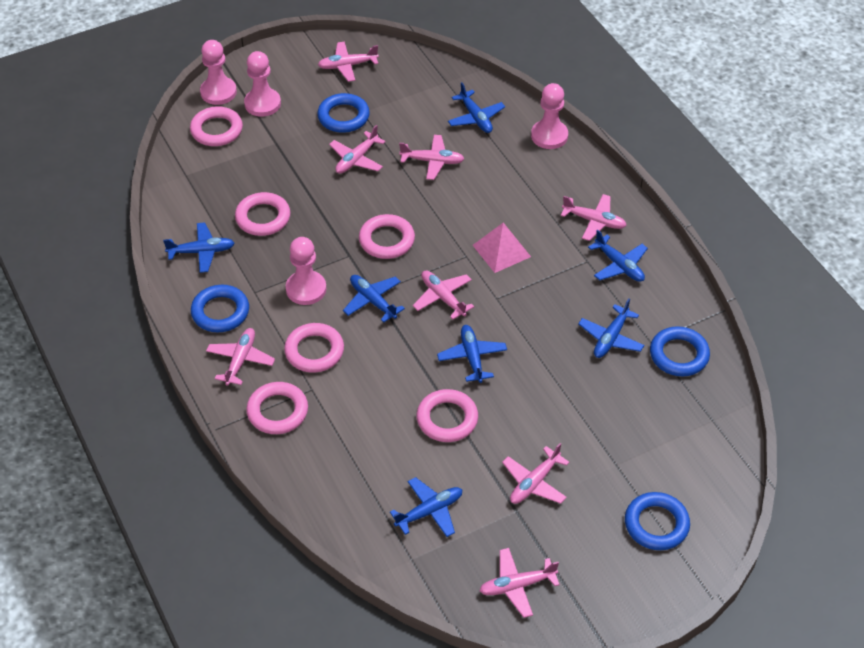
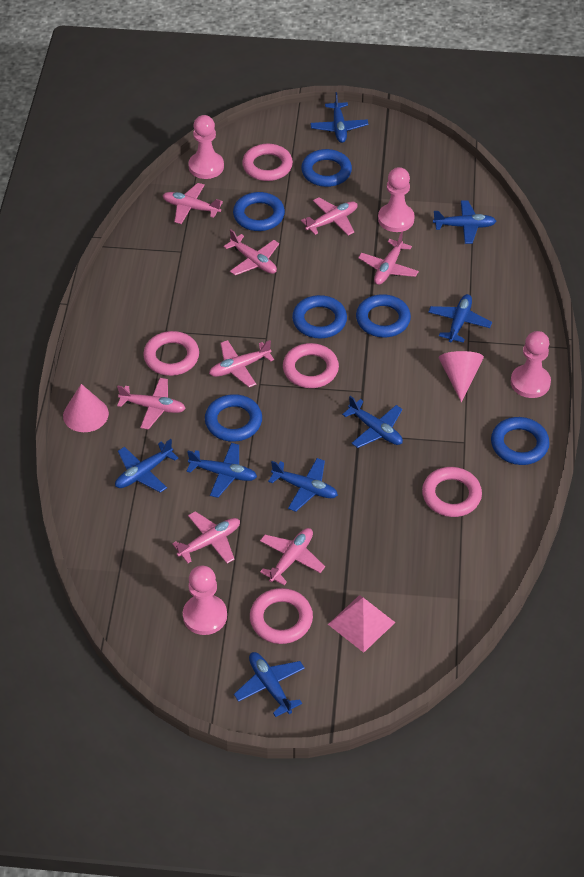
blue plane: 7 -> 8
blue ring: 4 -> 6
pink cone: 0 -> 2
pink ring: 6 -> 5

